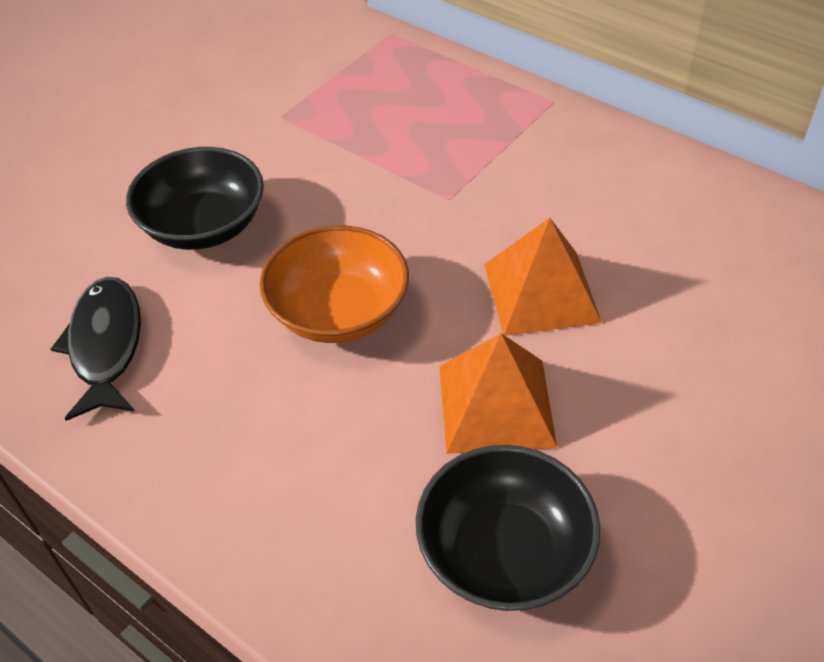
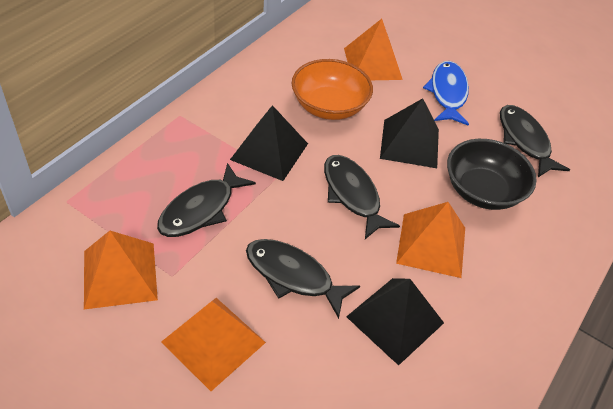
black bowl: 2 -> 1
black fish: 1 -> 4
black pyramid: 0 -> 3
blue fish: 0 -> 1
orange pyramid: 2 -> 4

